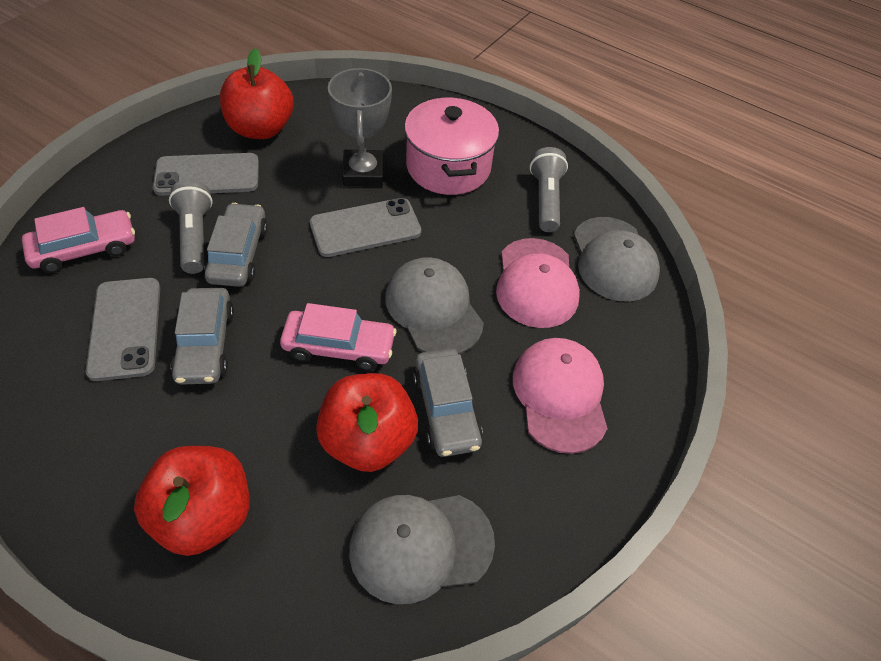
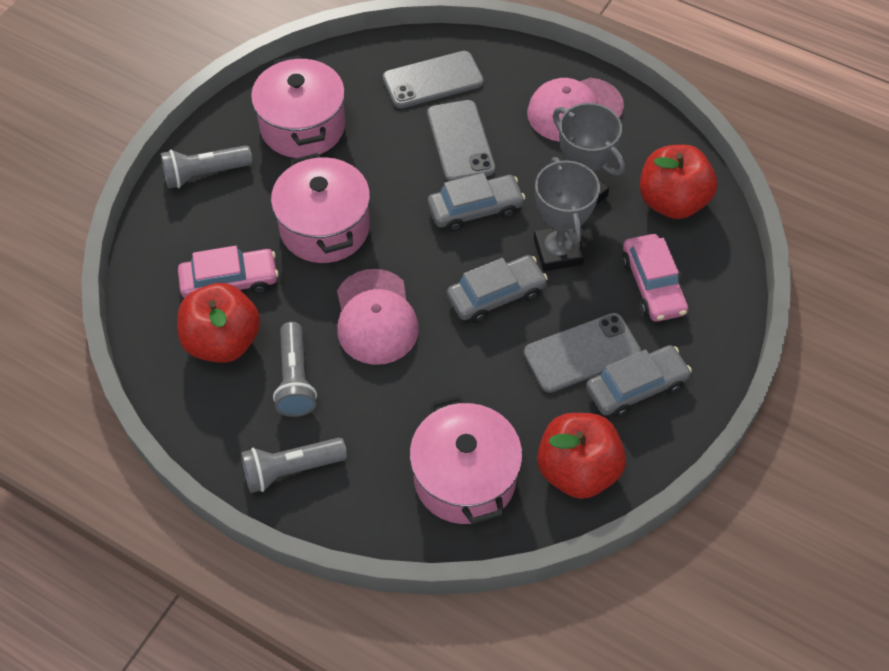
grey cap: 3 -> 0
grey flashlight: 2 -> 3
grey trophy: 1 -> 2
pink pot: 1 -> 3

